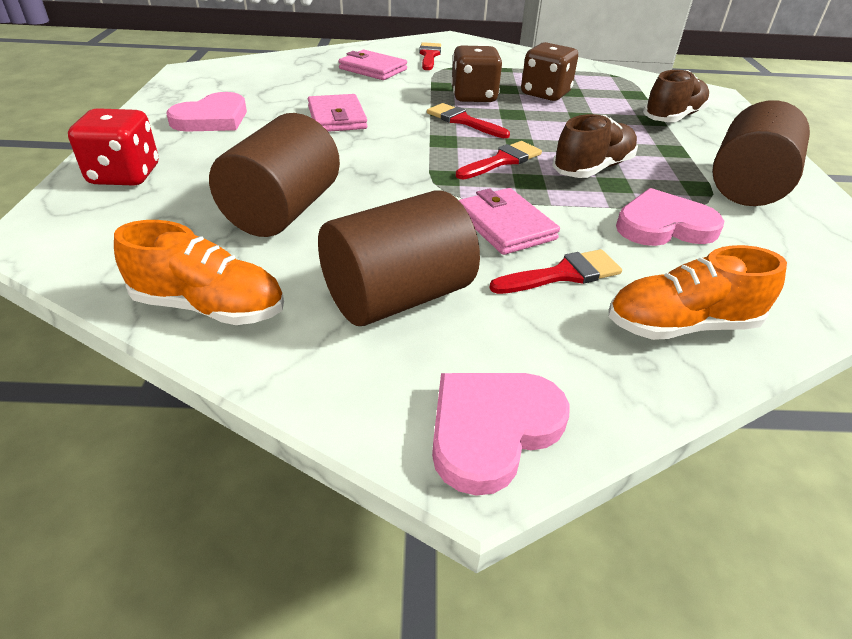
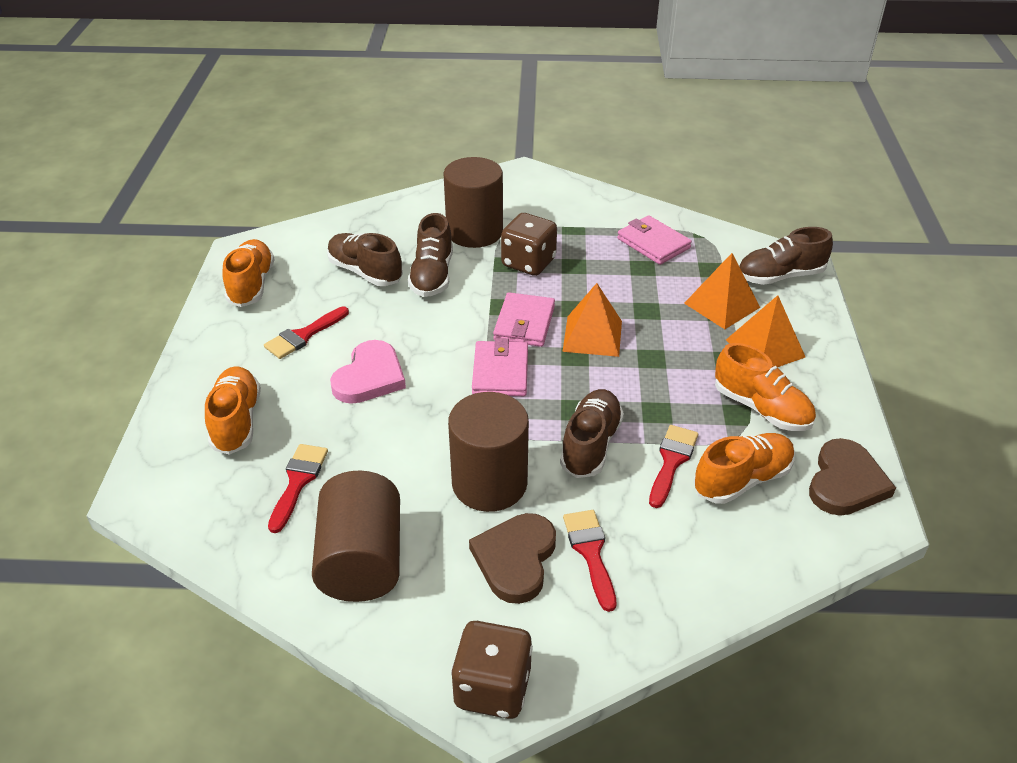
brown heart: 0 -> 2
brown shoe: 2 -> 4
orange pyramid: 0 -> 3
orange shoe: 2 -> 4
pink heart: 3 -> 1
red dice: 1 -> 0

